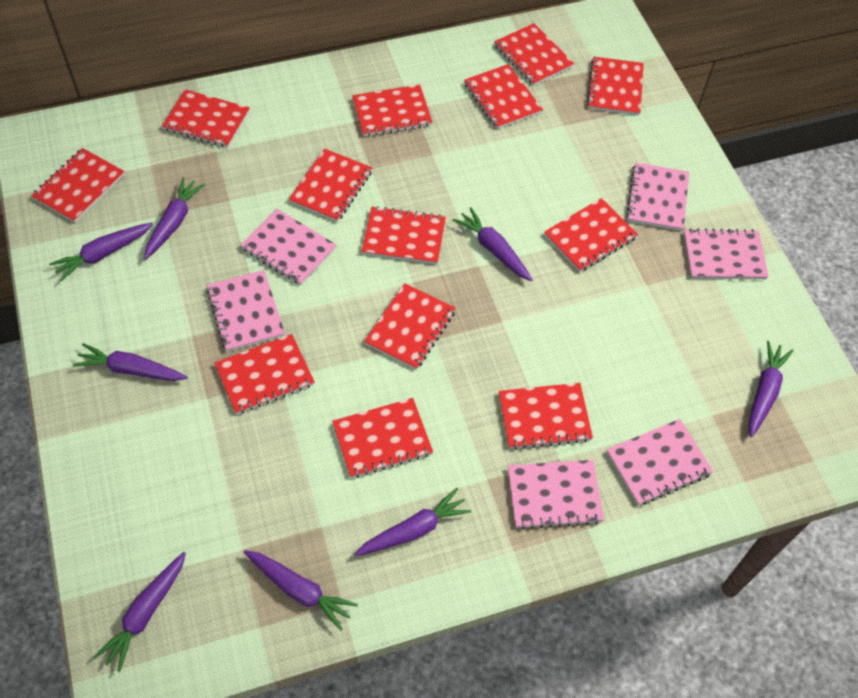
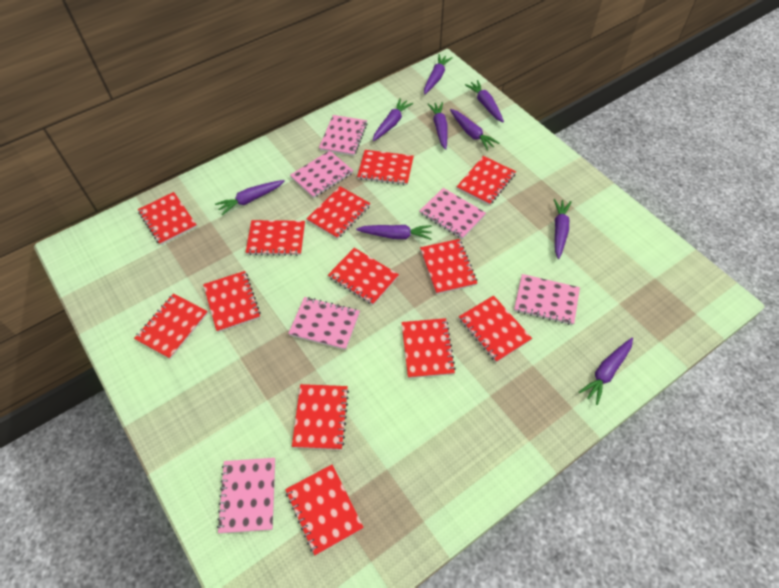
purple carrot: 8 -> 9

